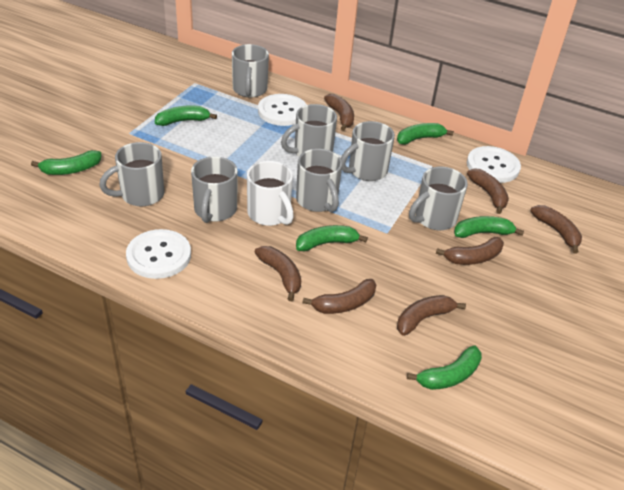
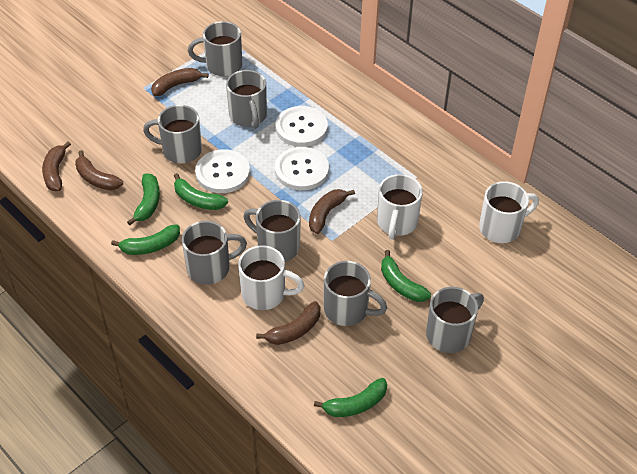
brown banana: 7 -> 5
green banana: 6 -> 5
white mug: 1 -> 3

